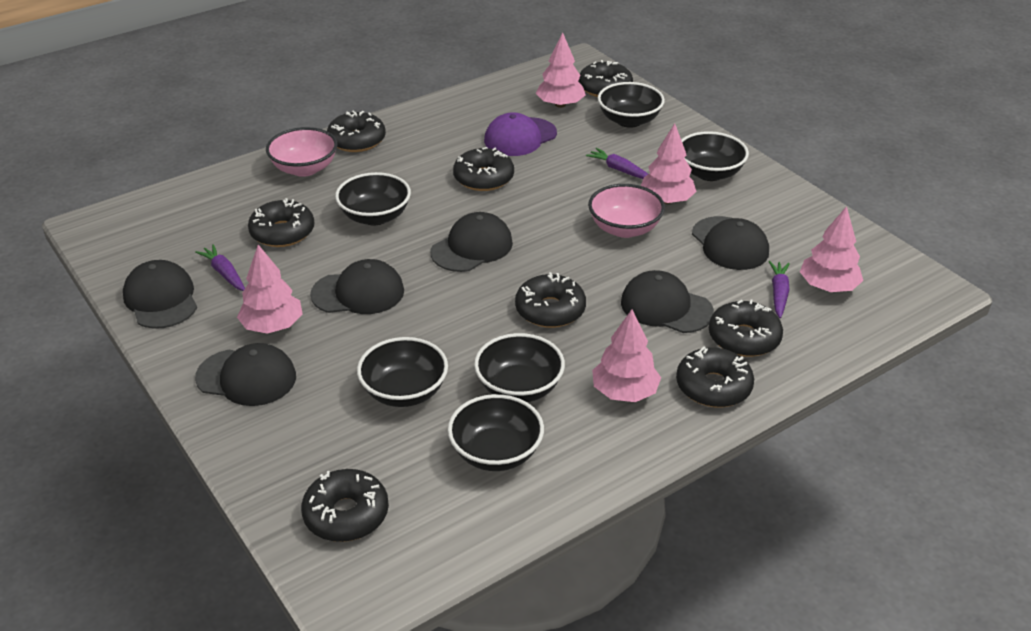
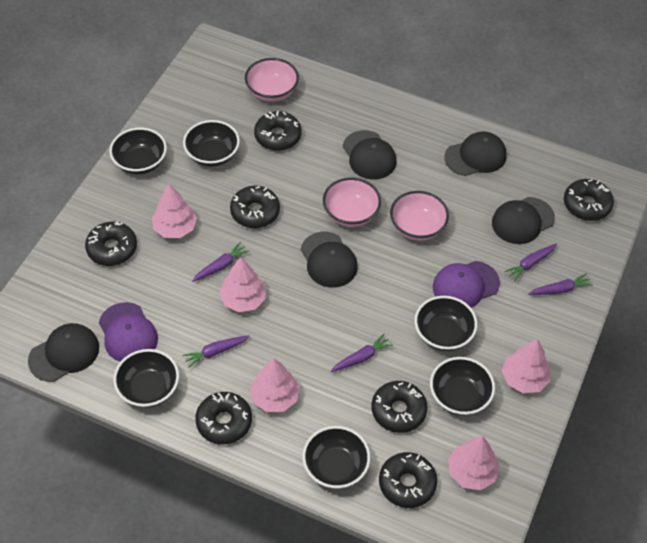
black cap: 6 -> 5
black donut: 8 -> 7
pink bowl: 2 -> 3
purple cap: 1 -> 2
purple carrot: 3 -> 5

